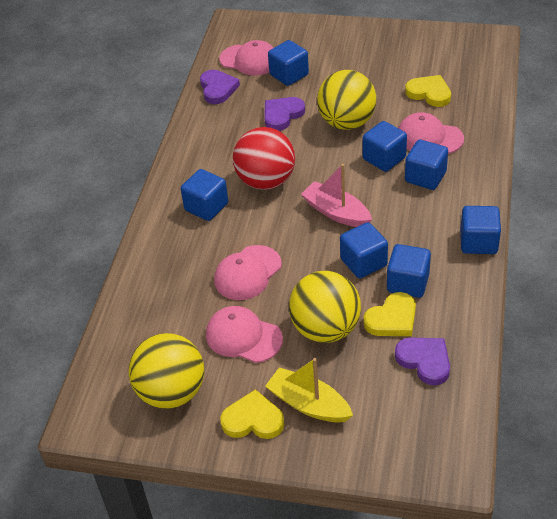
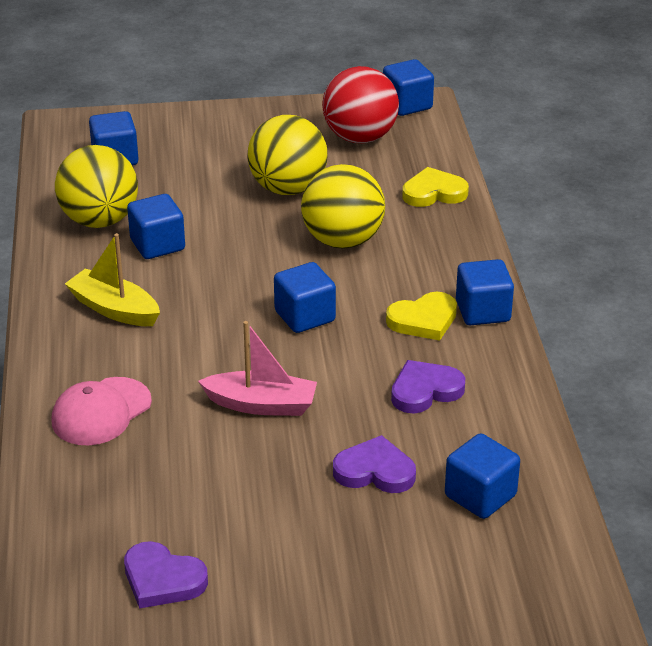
blue cube: 7 -> 6
pink cap: 4 -> 1
yellow heart: 3 -> 2

